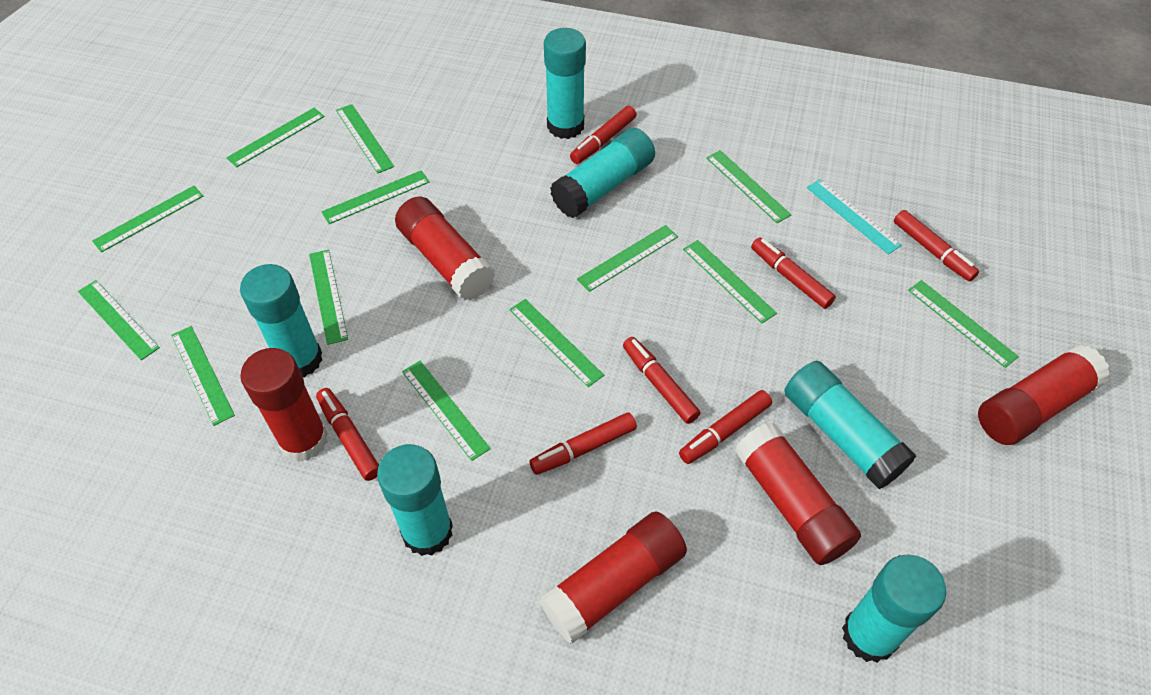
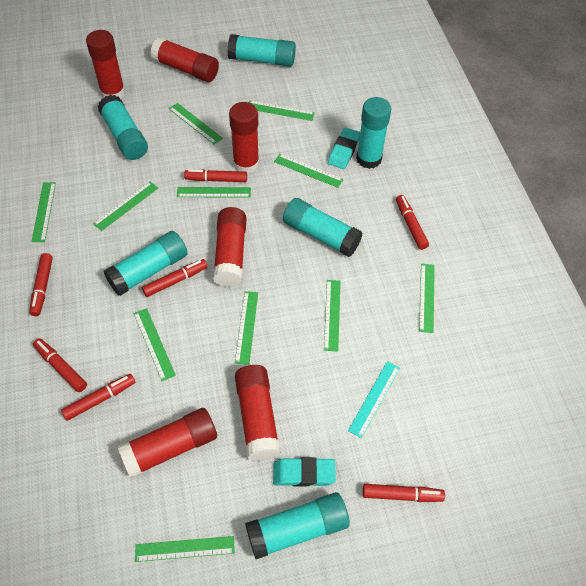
green ruler: 13 -> 11
red glue stick: 5 -> 6
turquoise eraser: 0 -> 2

